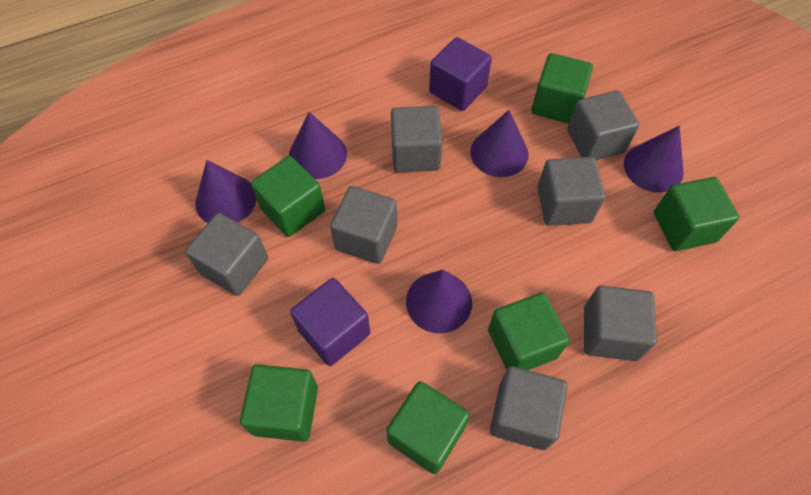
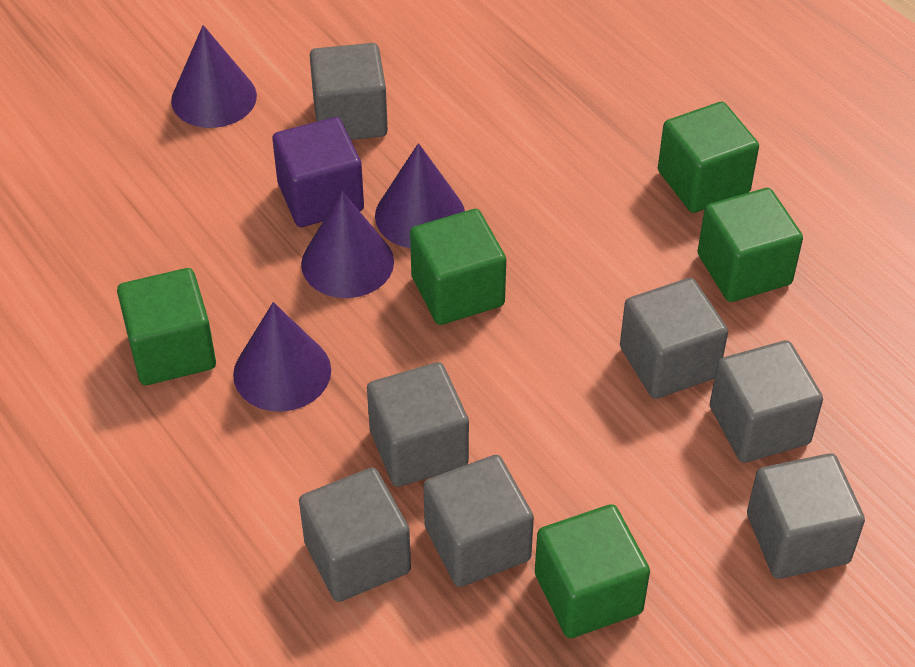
green cube: 6 -> 5
purple cone: 5 -> 4
purple cube: 2 -> 1

